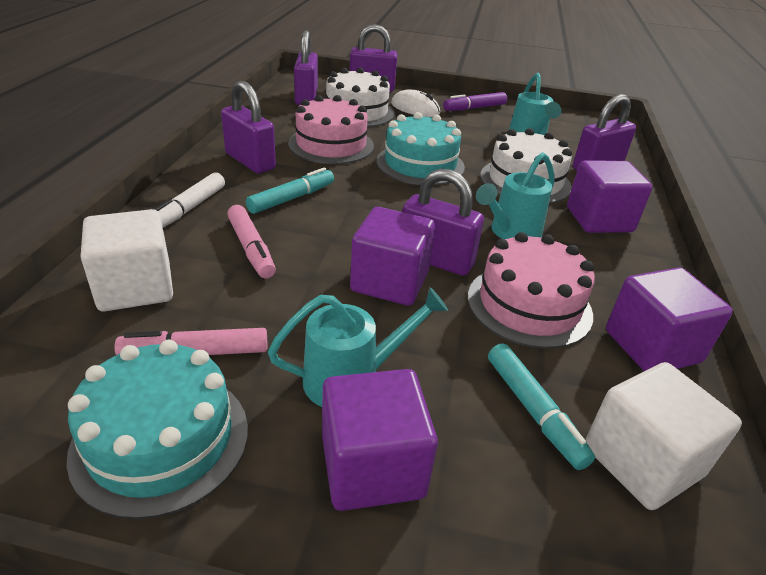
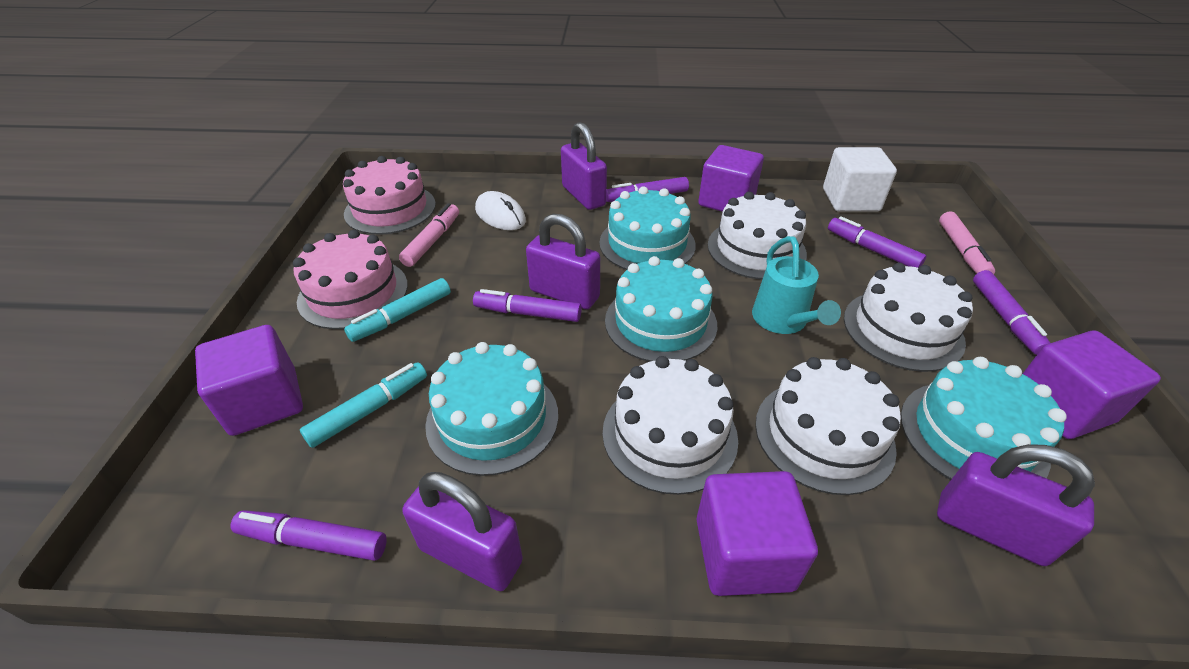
purple marker: 1 -> 5
purple padlock: 5 -> 4
turquoise cake: 2 -> 4
turquoise watering can: 3 -> 1
white cake: 2 -> 4
white cube: 2 -> 1
white marker: 1 -> 0

